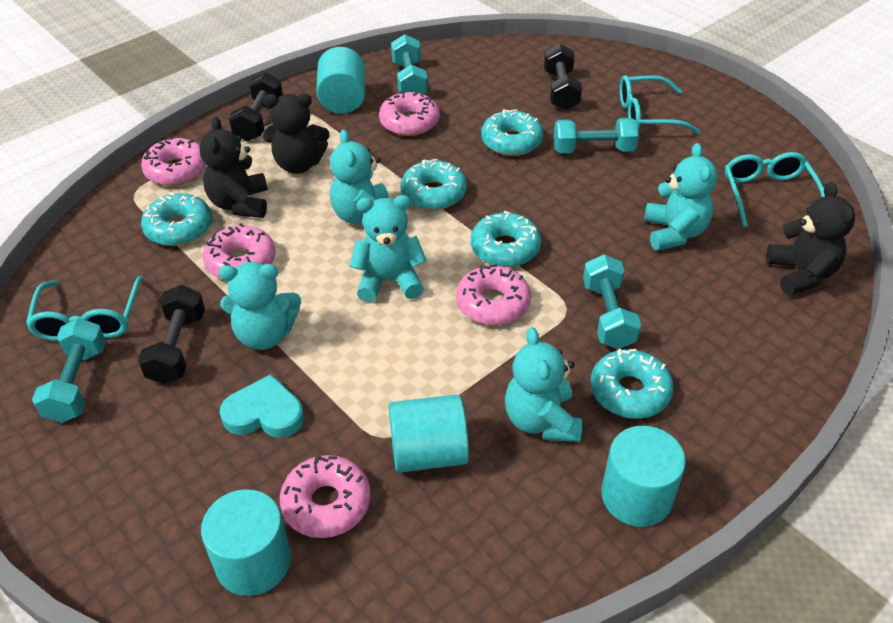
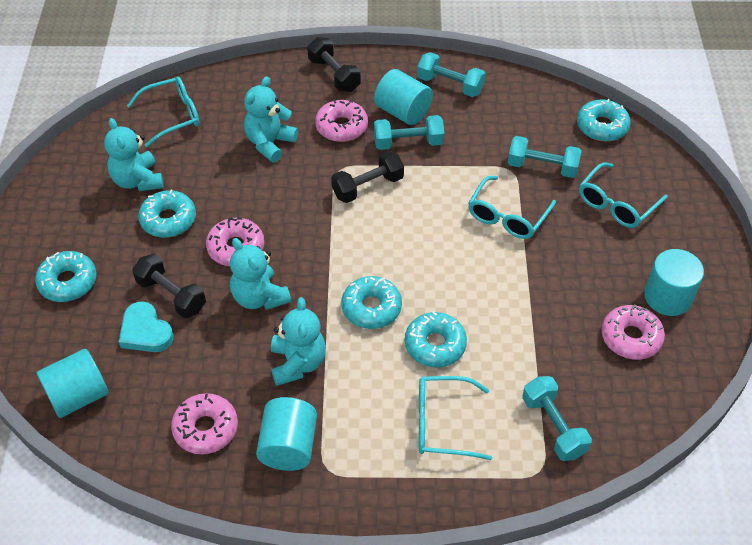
black teddy bear: 3 -> 0
pink donut: 5 -> 4
turquoise glasses: 3 -> 4
turquoise teddy bear: 5 -> 4

